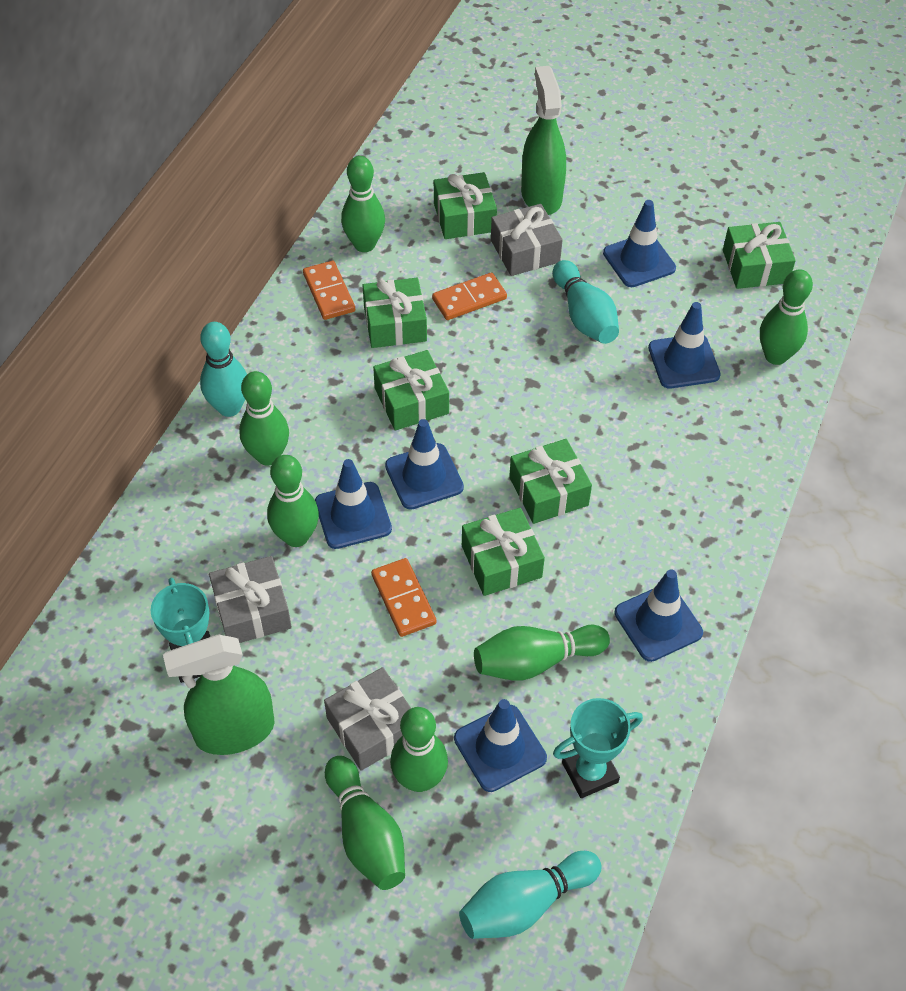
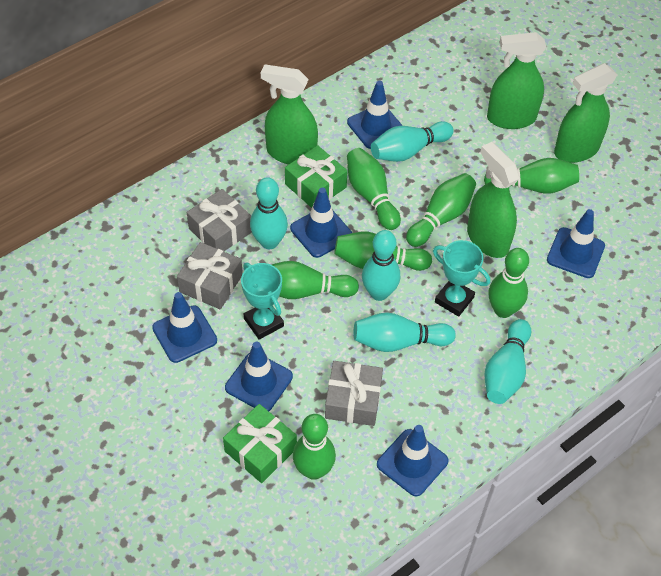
green gift: 6 -> 2
green spray bottle: 2 -> 4
orange domino: 3 -> 0
turquoise bowling pin: 3 -> 5

